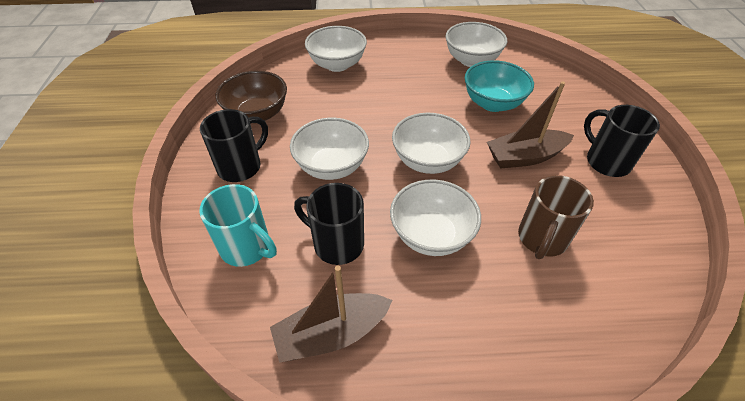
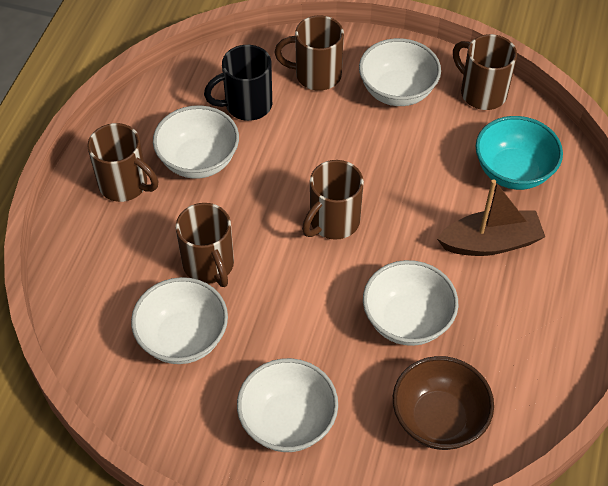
black mug: 3 -> 1
brown boat: 2 -> 1
brown mug: 1 -> 5
turquoise mug: 1 -> 0

